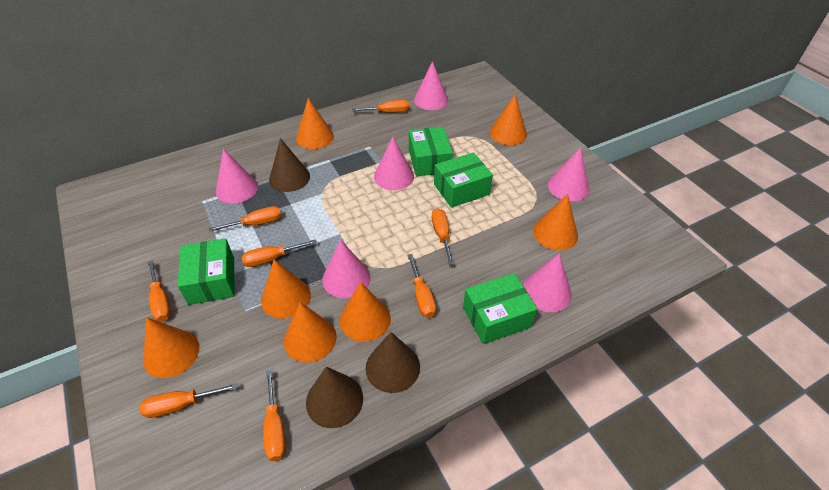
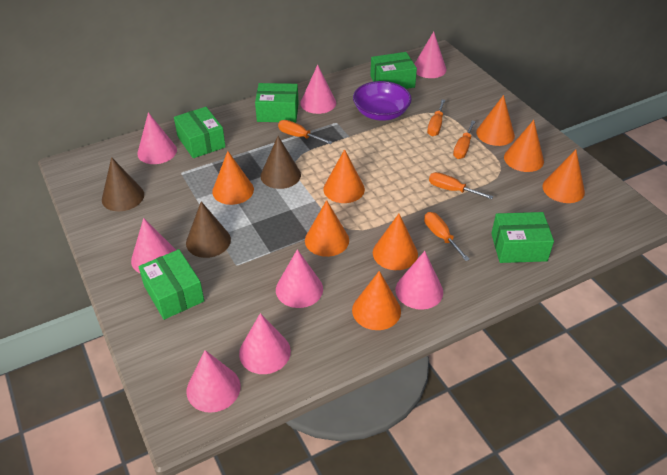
green box: 4 -> 5
orange cone: 7 -> 8
orange screwdriver: 8 -> 5
pink cone: 6 -> 8
purple bowl: 0 -> 1

